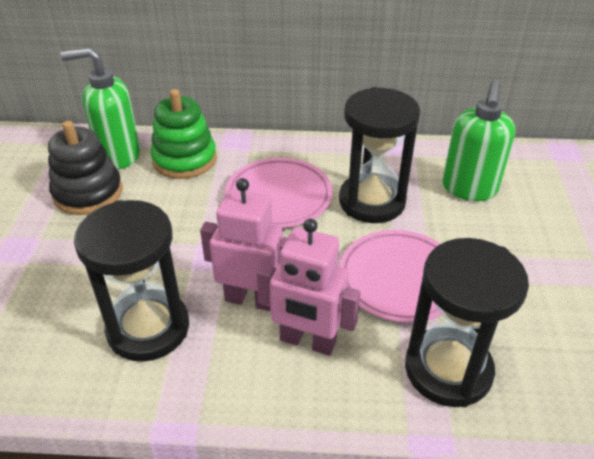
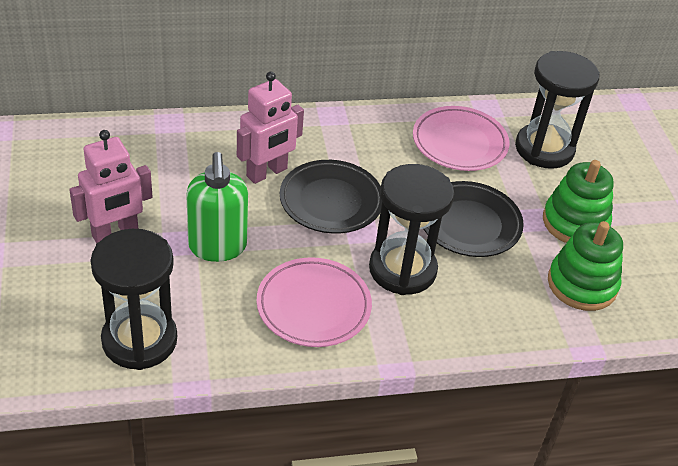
black plate: 0 -> 2
black stacking toy: 1 -> 0
green soap dispenser: 2 -> 1
green stacking toy: 1 -> 2

